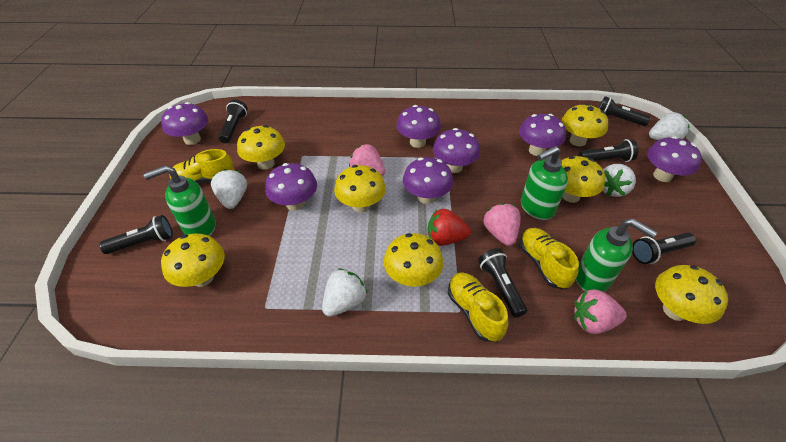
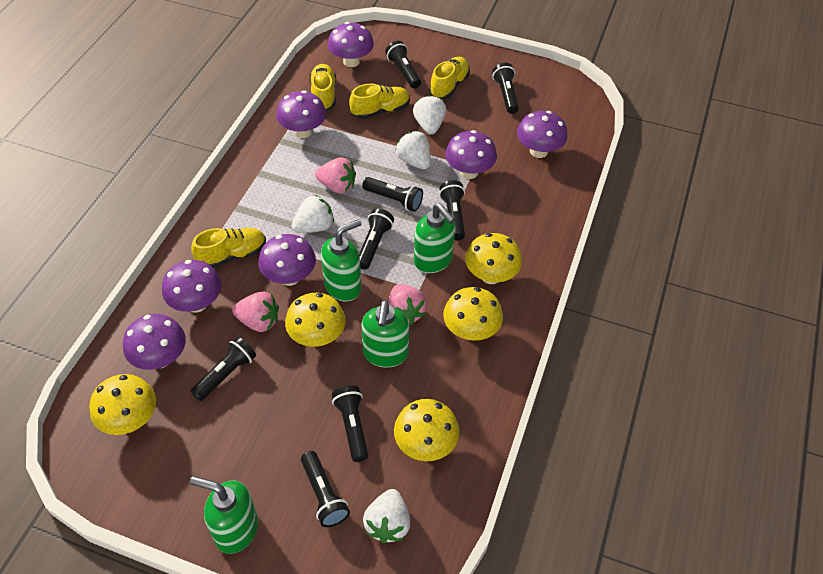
black flashlight: 6 -> 8
green soap dispenser: 3 -> 4
red strawberry: 1 -> 0
yellow mushroom: 7 -> 5
yellow shoe: 3 -> 4

